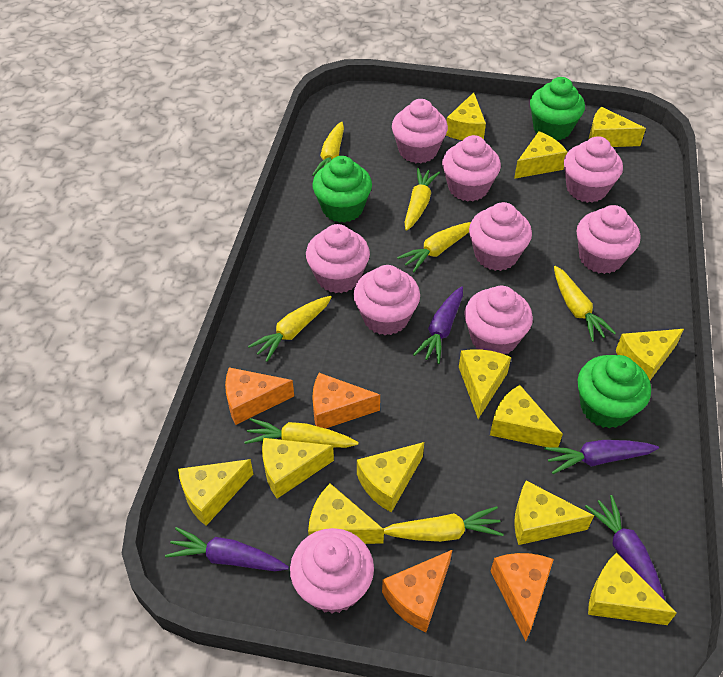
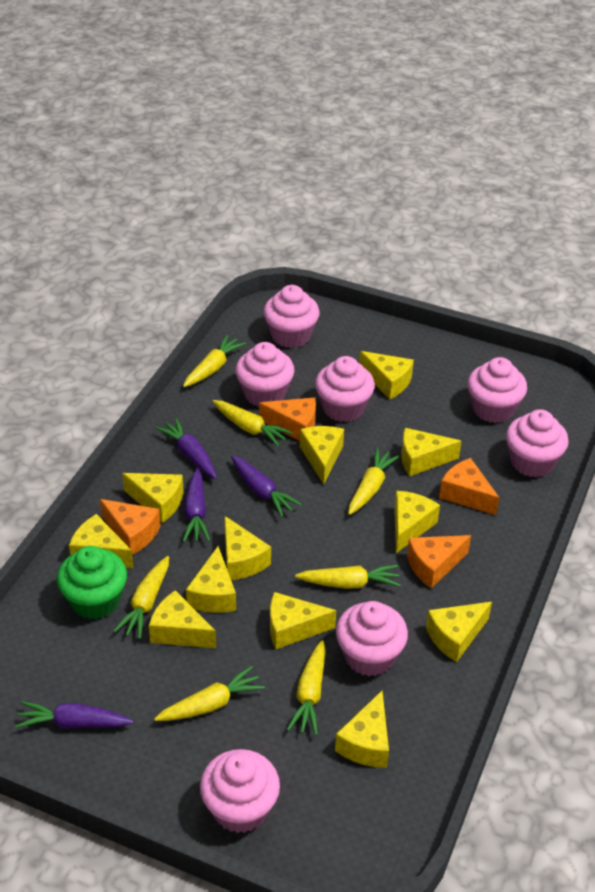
green cupcake: 3 -> 1
pink cupcake: 9 -> 7

